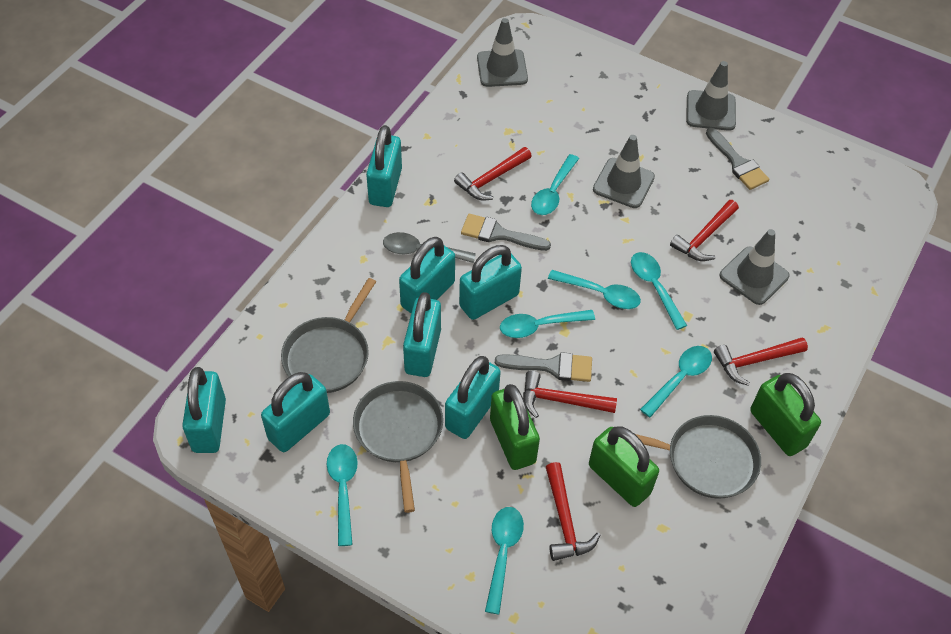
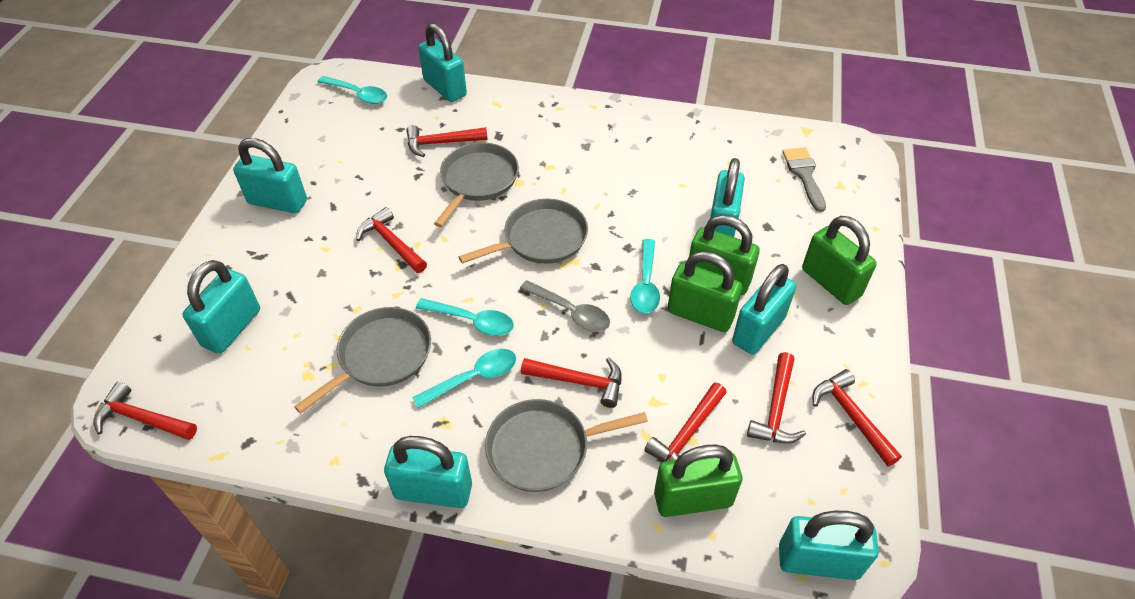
green padlock: 3 -> 4
grey brush: 3 -> 1
grey pan: 3 -> 4
grey traffic cone: 4 -> 0
red hammer: 5 -> 7
turquoise spoon: 7 -> 4

